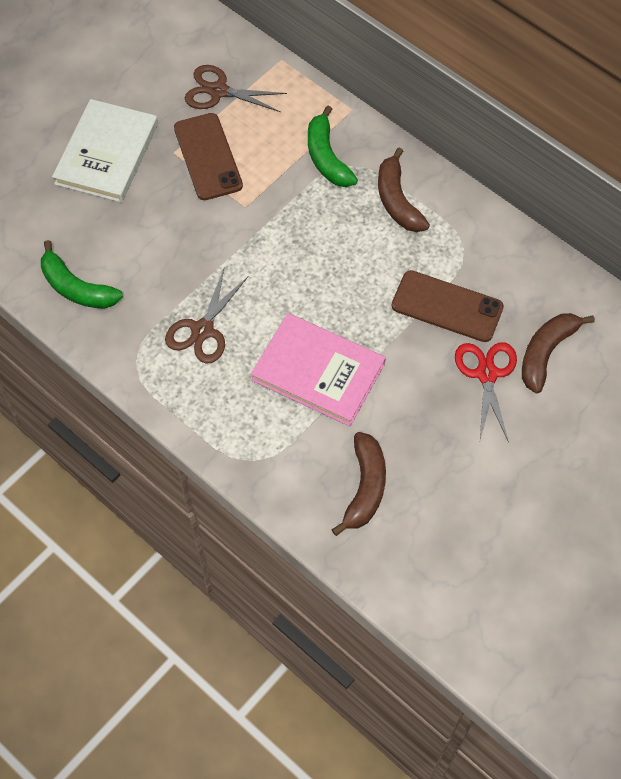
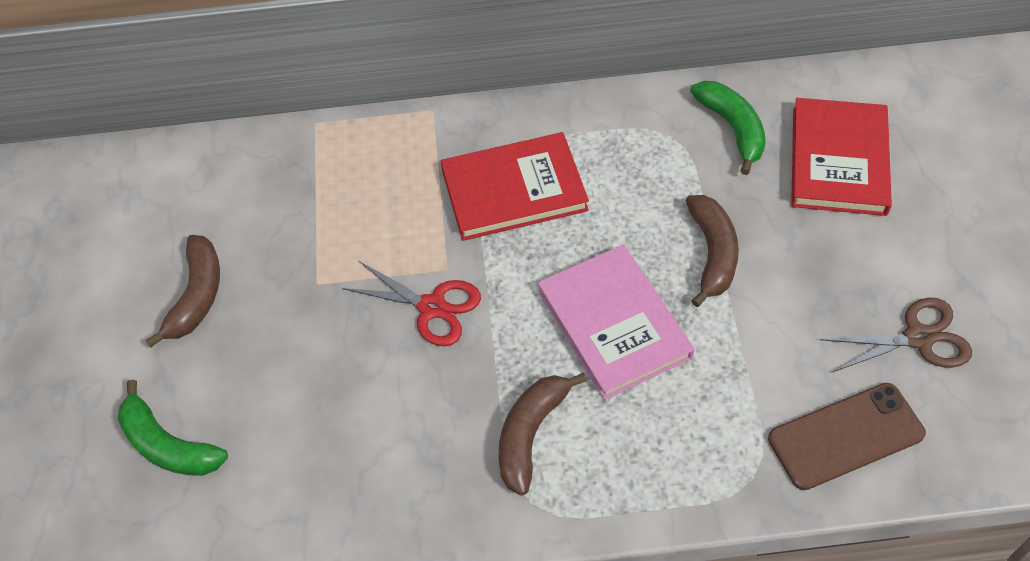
brown phone: 2 -> 1
brown scissors: 2 -> 1
red book: 0 -> 2
white book: 1 -> 0

